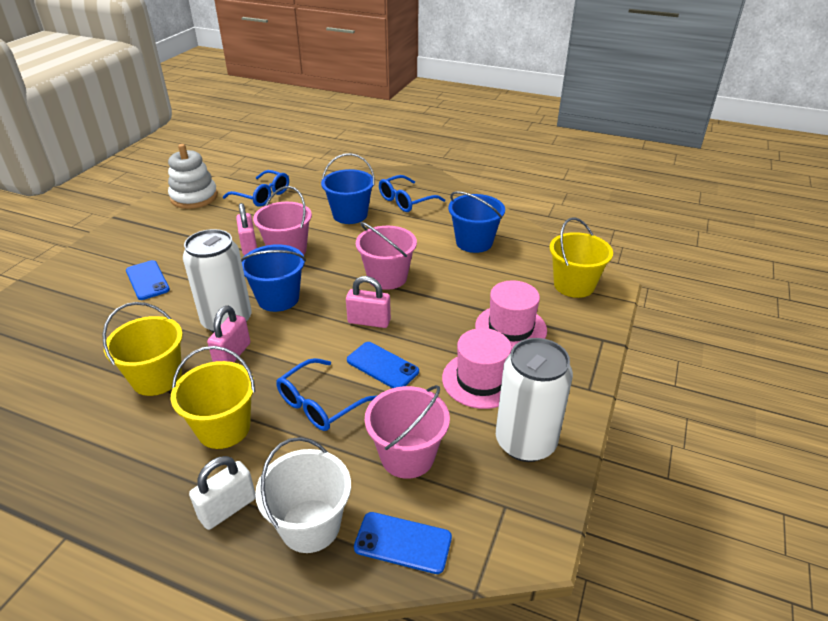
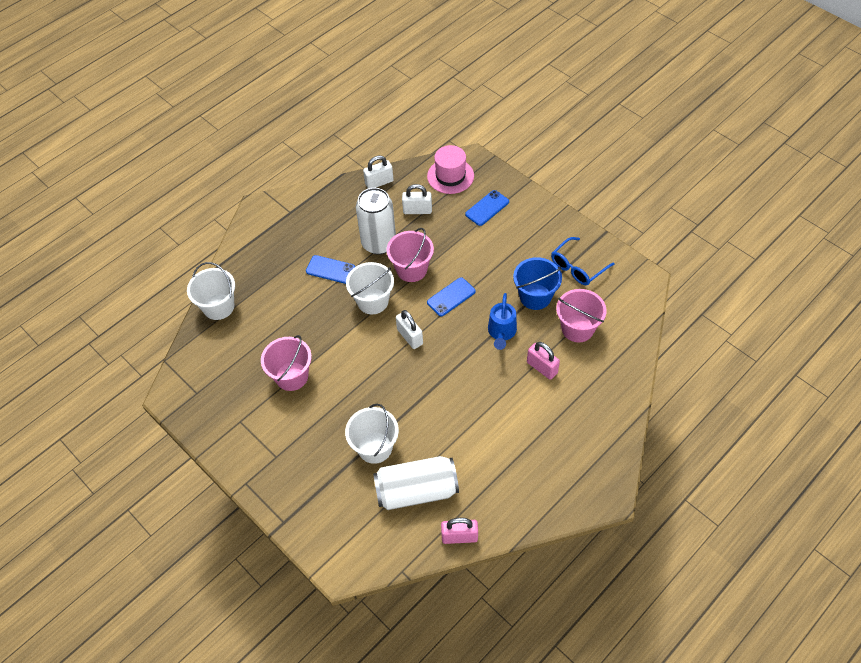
blue bucket: 3 -> 1
blue glasses: 3 -> 1
blue watering can: 0 -> 1
pink hat: 2 -> 1
pink padlock: 3 -> 2
white bucket: 1 -> 3
white padlock: 1 -> 3
white stacking toy: 1 -> 0
yellow bucket: 3 -> 0

